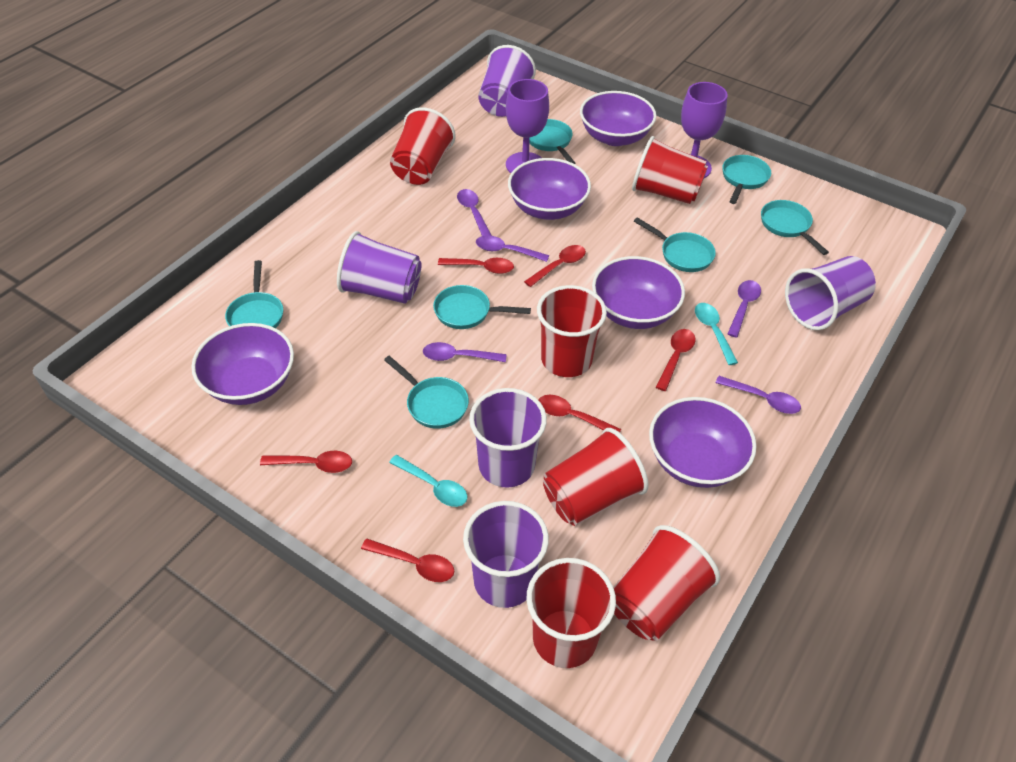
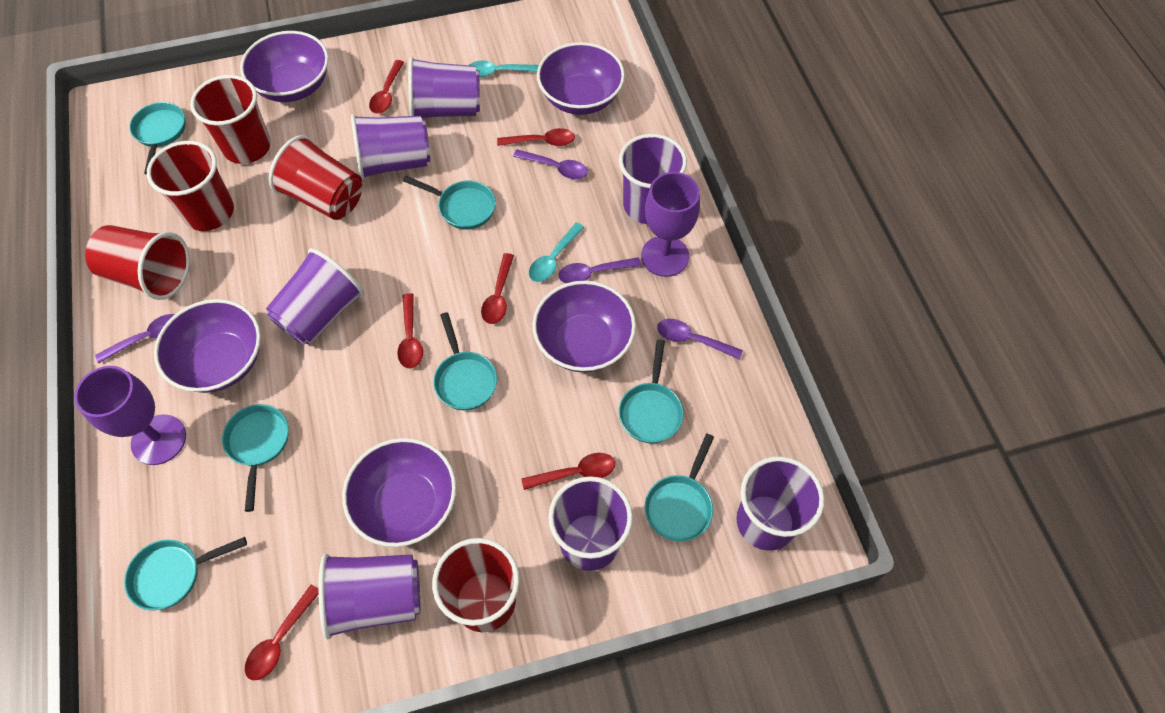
purple cup: 5 -> 7
purple spoon: 5 -> 4
red cup: 6 -> 5

